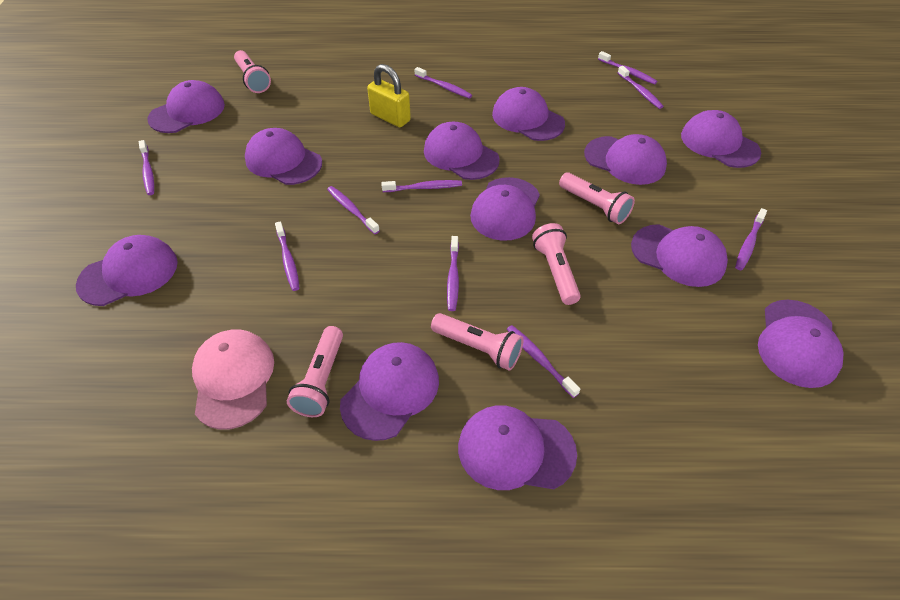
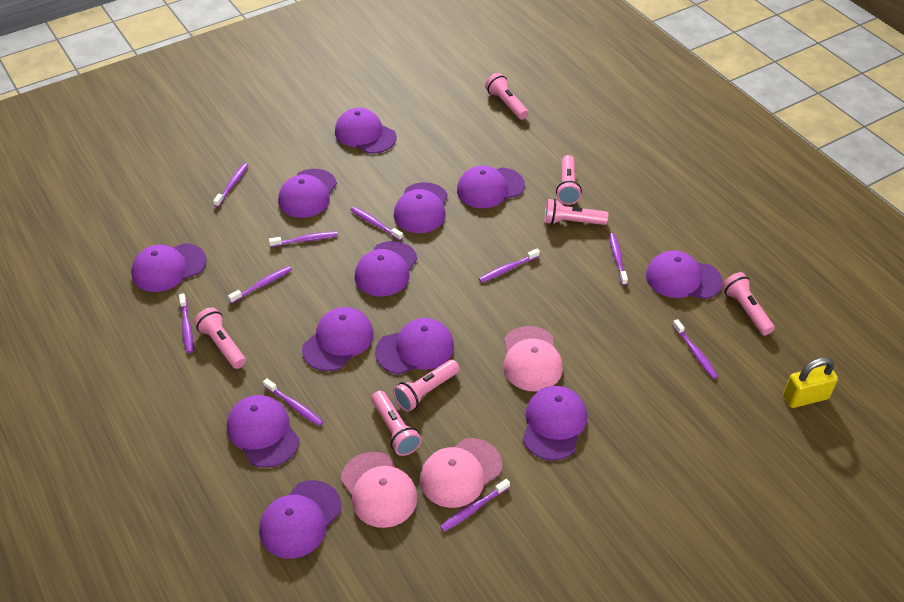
pink cap: 1 -> 3
pink flashlight: 5 -> 7

